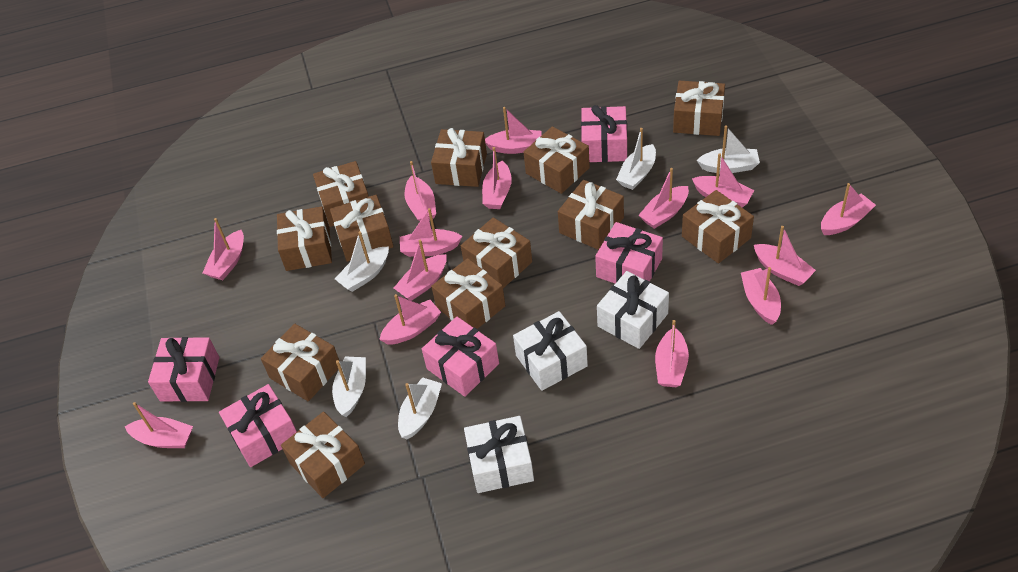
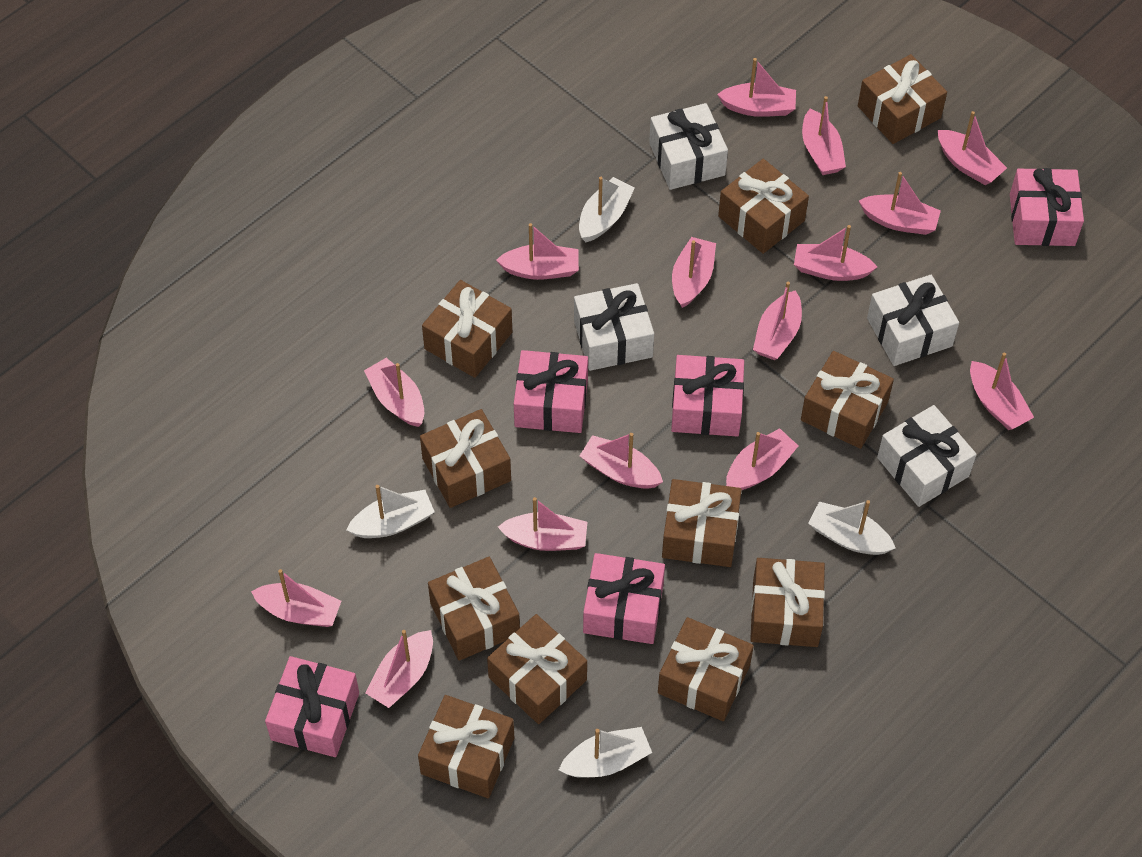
brown gift: 12 -> 11
pink boat: 14 -> 15
white boat: 5 -> 4
white gift: 3 -> 4

